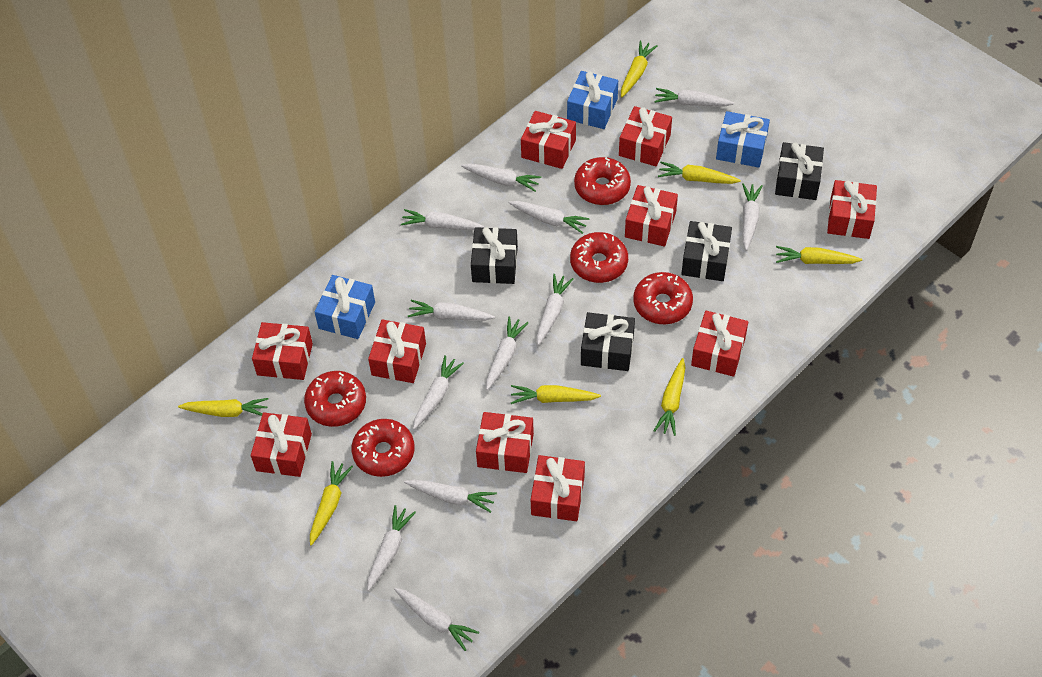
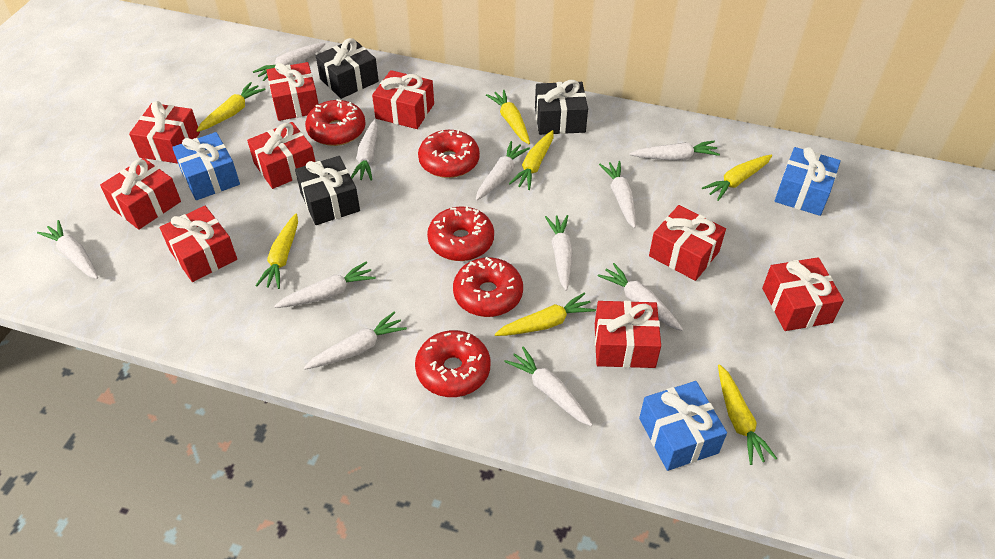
black gift: 4 -> 3
red gift: 10 -> 9
white carrot: 12 -> 11

